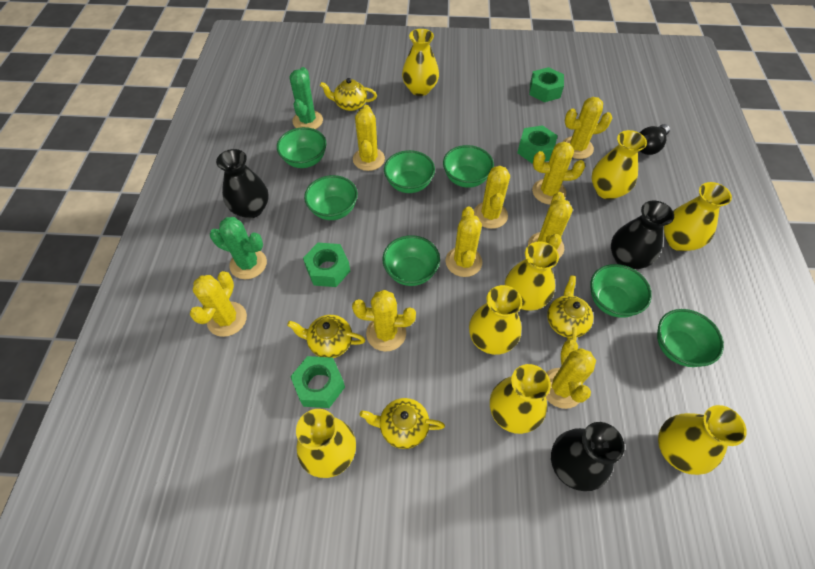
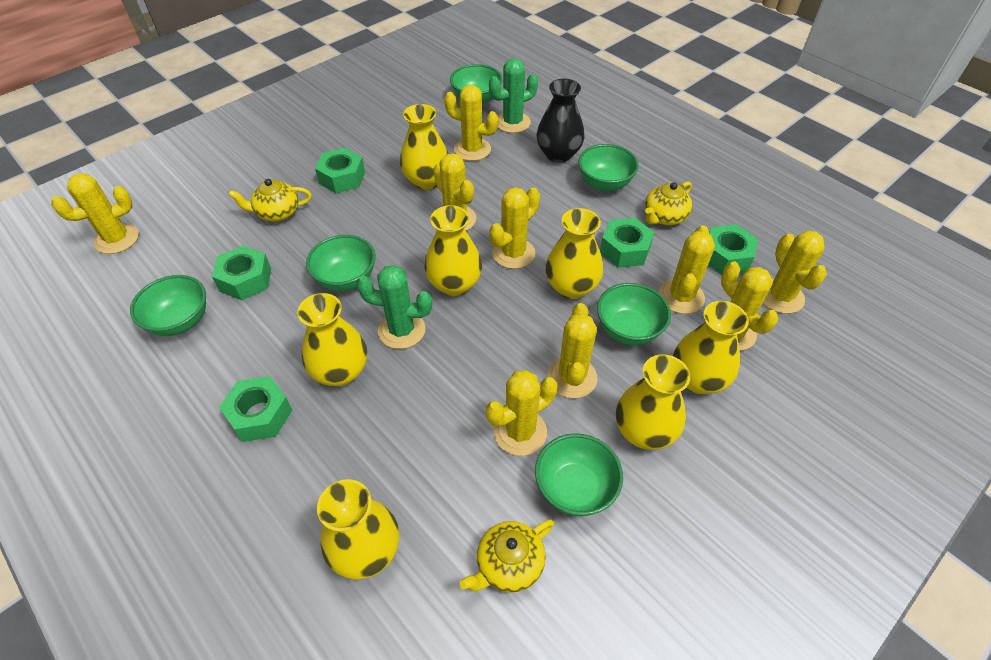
black light bulb: 1 -> 0
black vase: 3 -> 1
green bowl: 7 -> 6
green nut: 4 -> 5
yellow teapot: 4 -> 3
yellow vase: 8 -> 7

